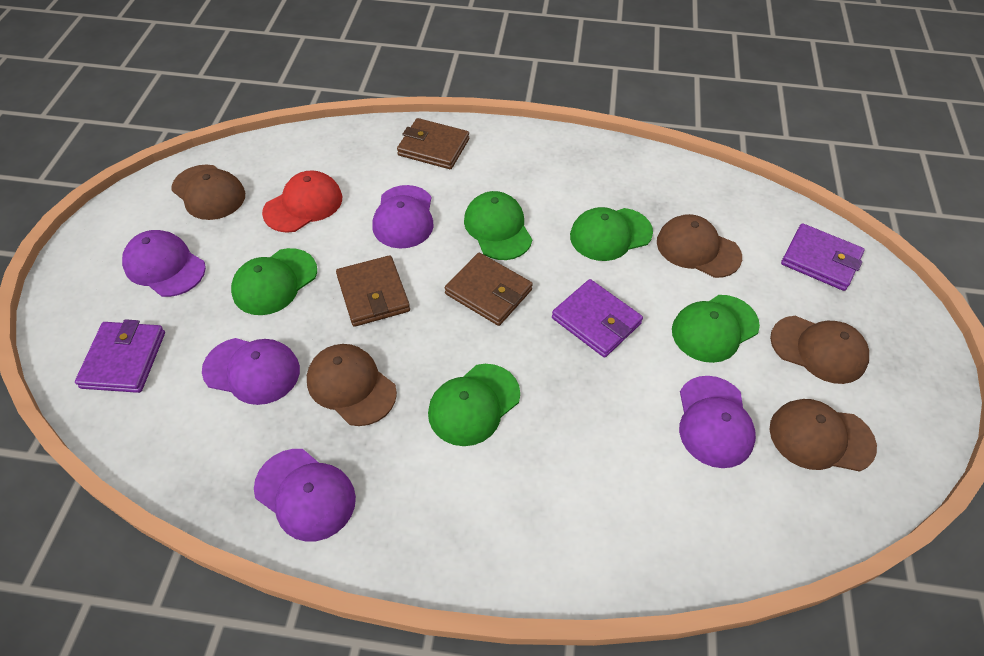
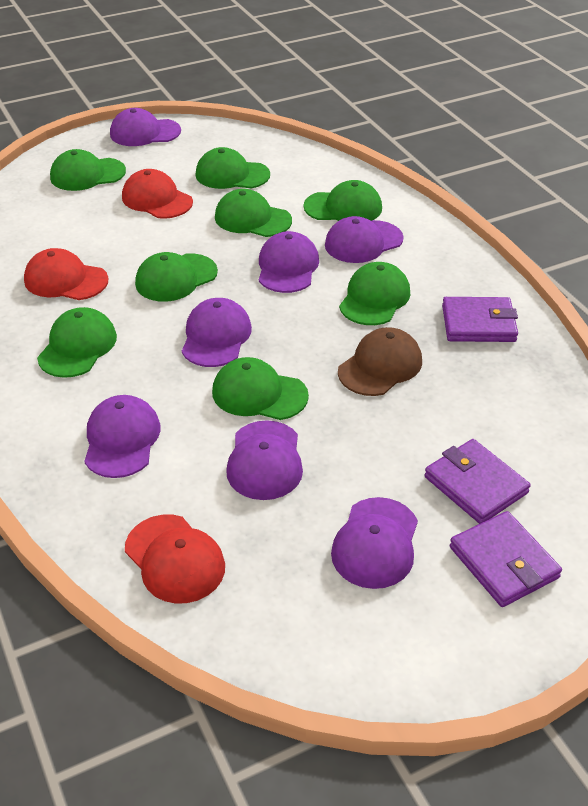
brown cap: 5 -> 1
brown wallet: 3 -> 0
green cap: 5 -> 8
purple cap: 5 -> 7
red cap: 1 -> 3

